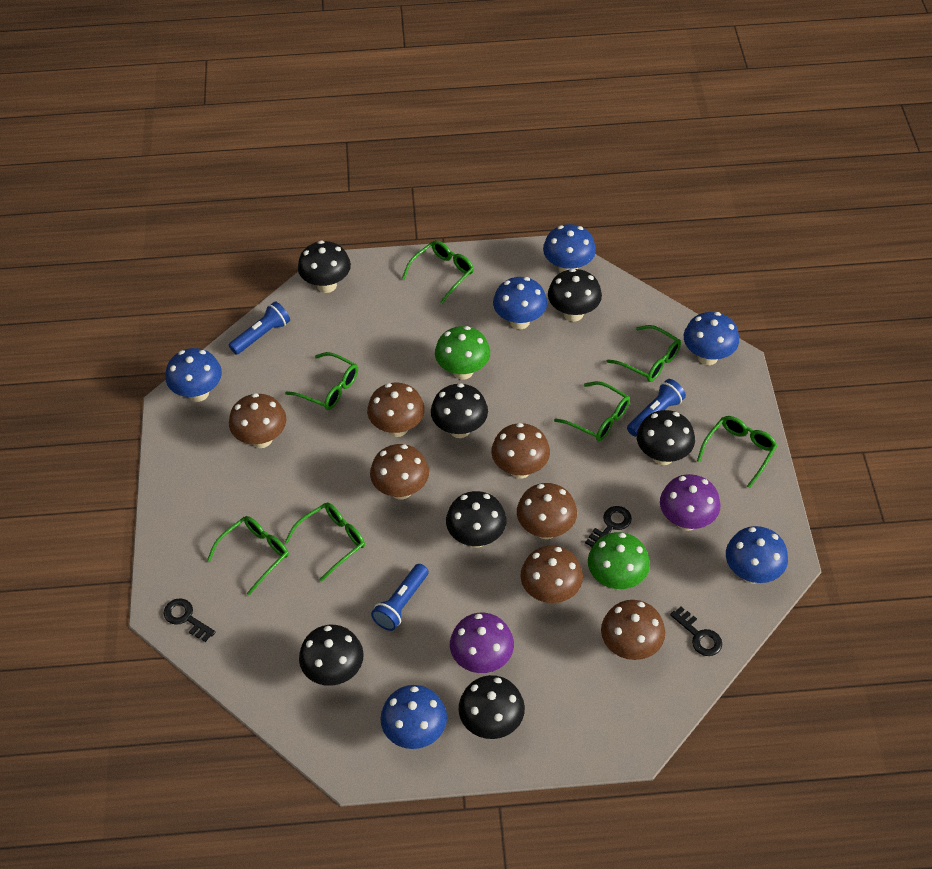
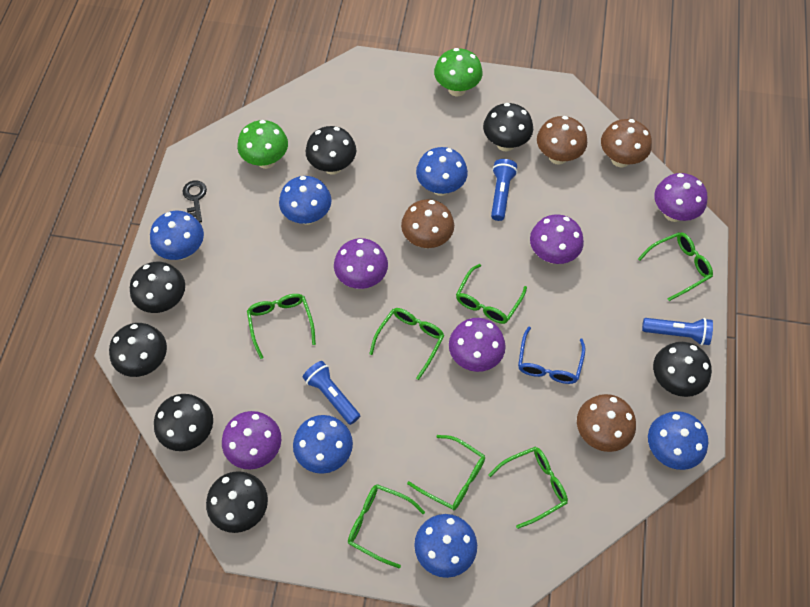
black key: 3 -> 1
blue glasses: 0 -> 1
brown mushroom: 7 -> 4
purple mushroom: 2 -> 5

